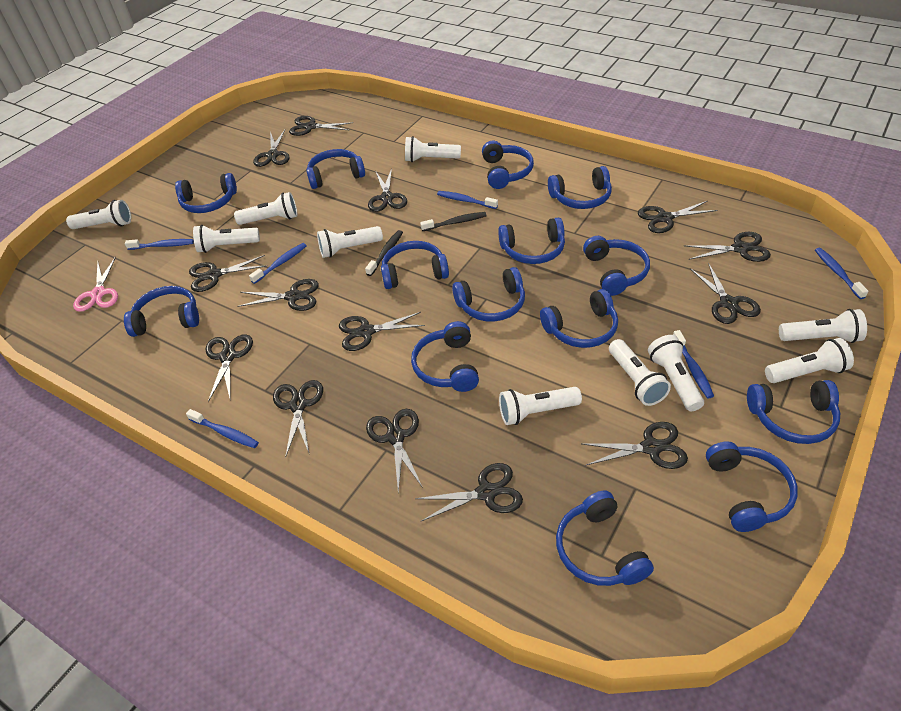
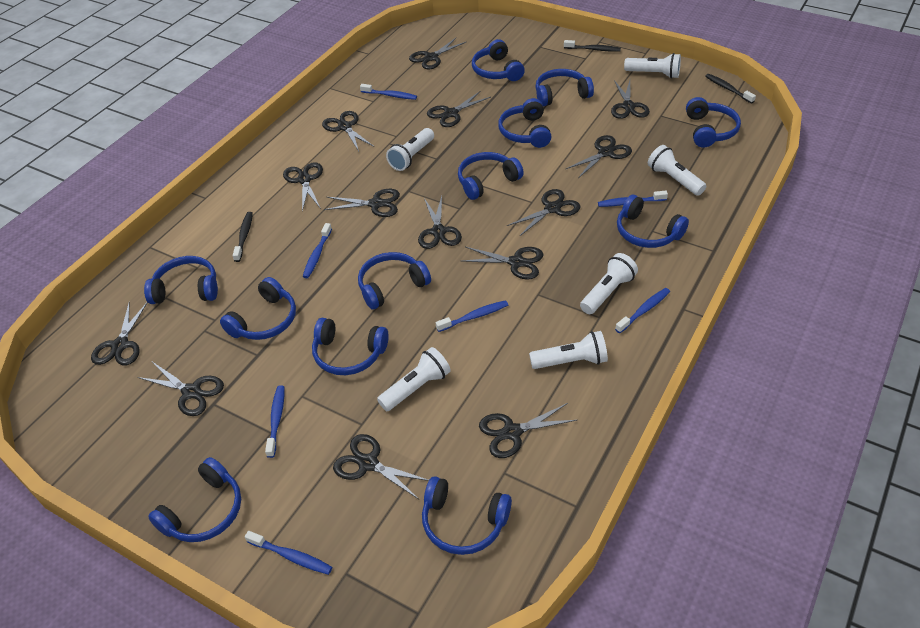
black toothbrush: 2 -> 3
blue headphones: 14 -> 12
blue toothbrush: 6 -> 7
pink scissors: 1 -> 0
white flashlight: 10 -> 6

